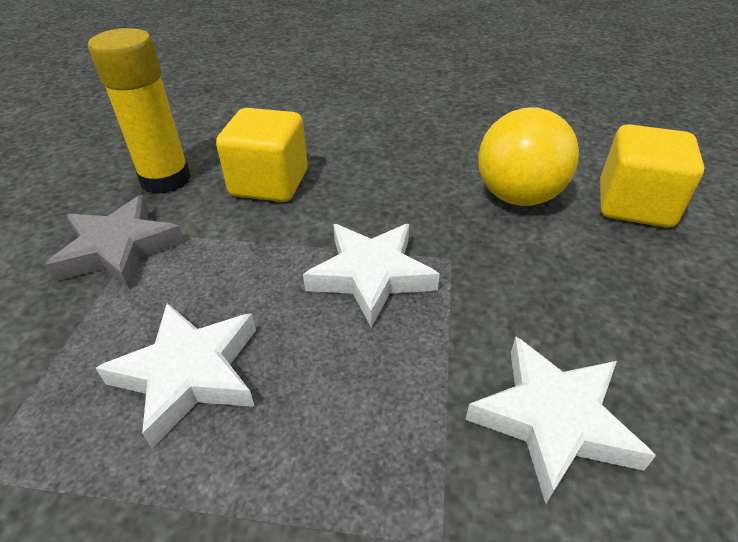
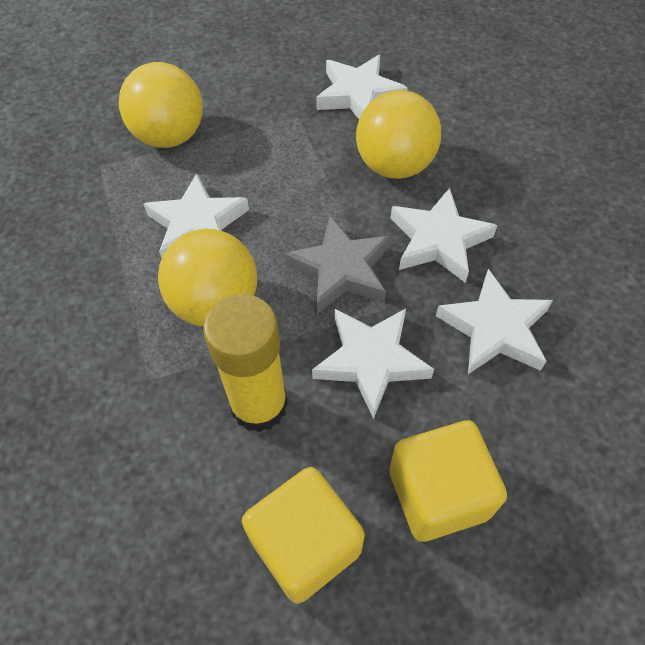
white star: 3 -> 5
yellow ball: 1 -> 3

